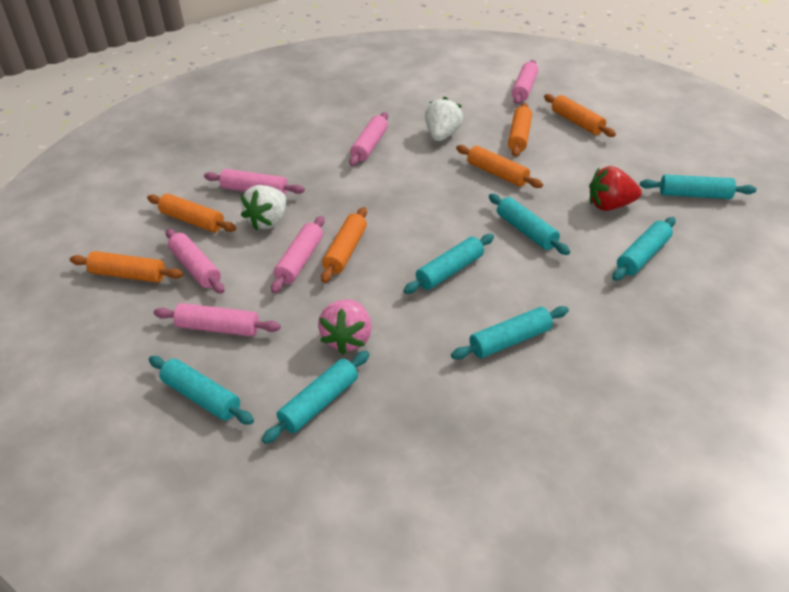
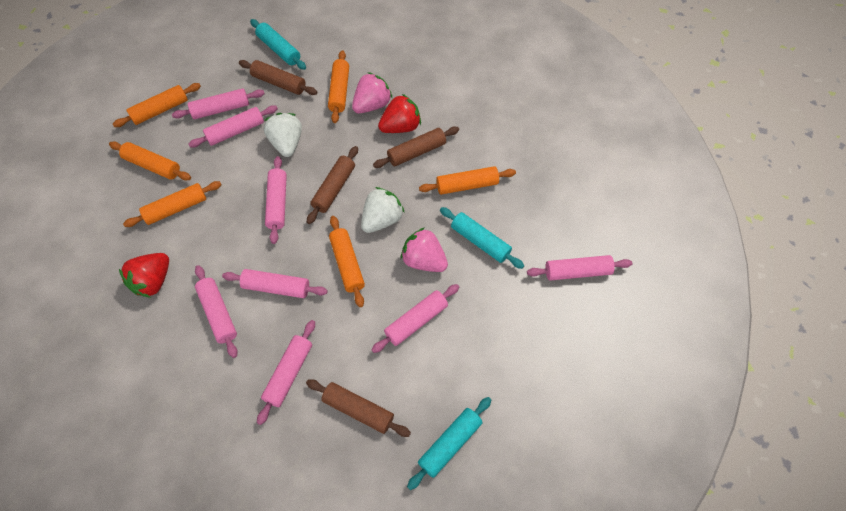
brown rolling pin: 0 -> 4
pink rolling pin: 6 -> 8
pink strawberry: 1 -> 2
red strawberry: 1 -> 2
turquoise rolling pin: 7 -> 3

